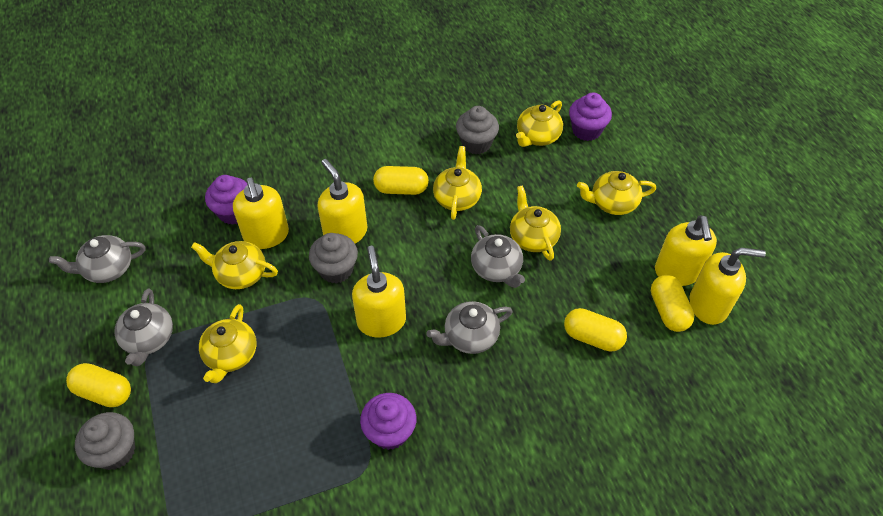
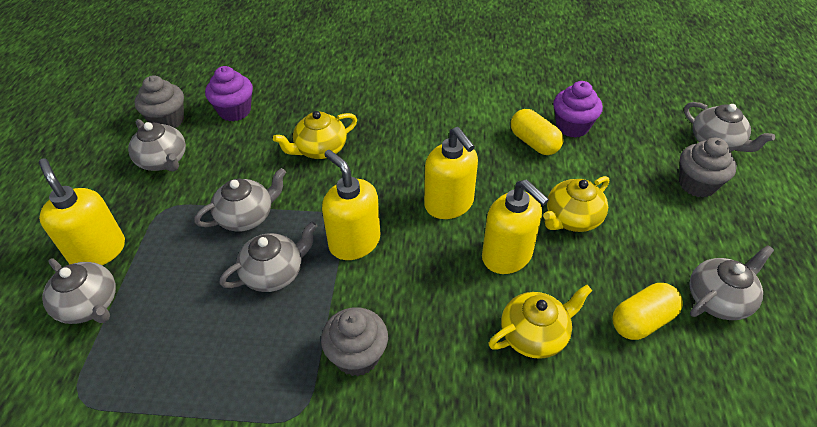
grey teapot: 4 -> 6
purple cupcake: 3 -> 2
yellow capsule: 4 -> 2
yellow soap dispenser: 5 -> 4
yellow teapot: 6 -> 3

